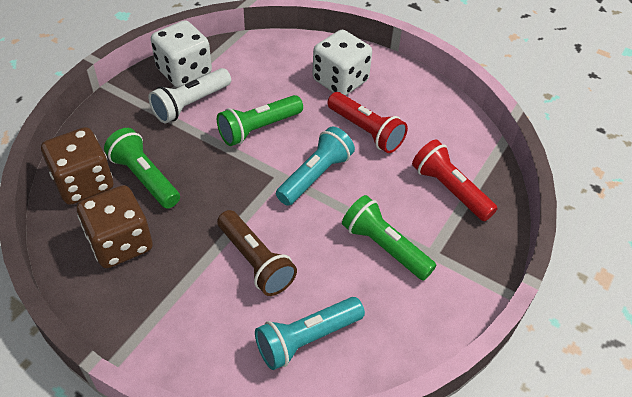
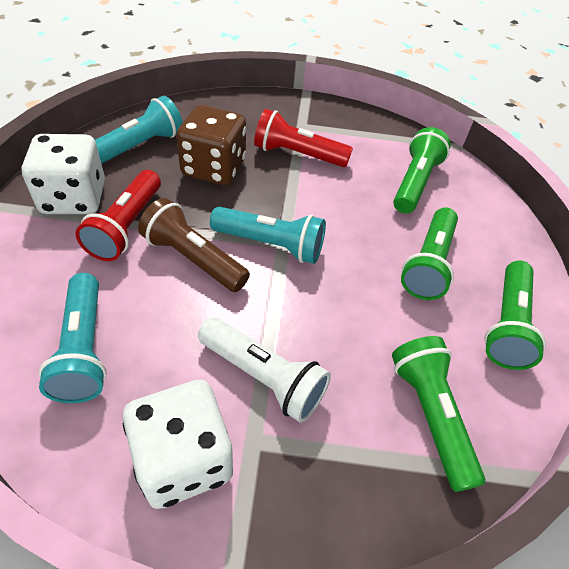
brown dice: 2 -> 1
green flashlight: 3 -> 4
turquoise flashlight: 2 -> 3

